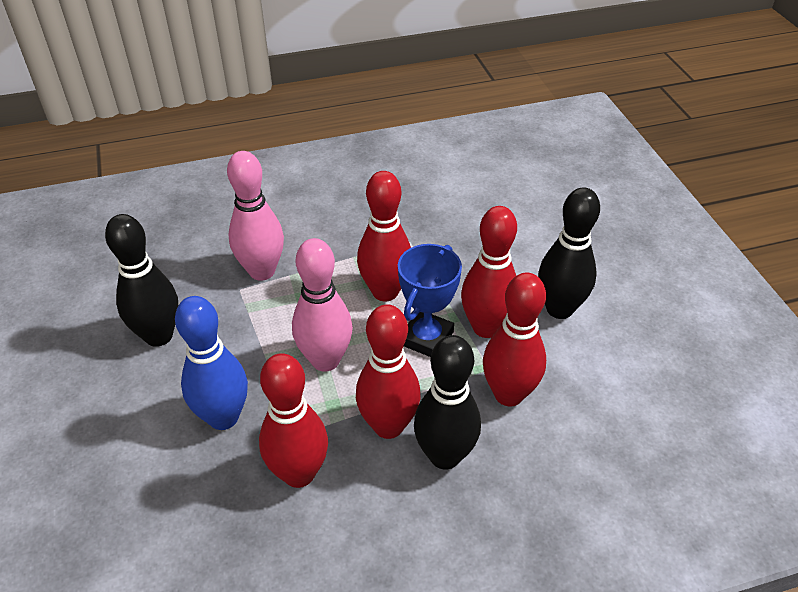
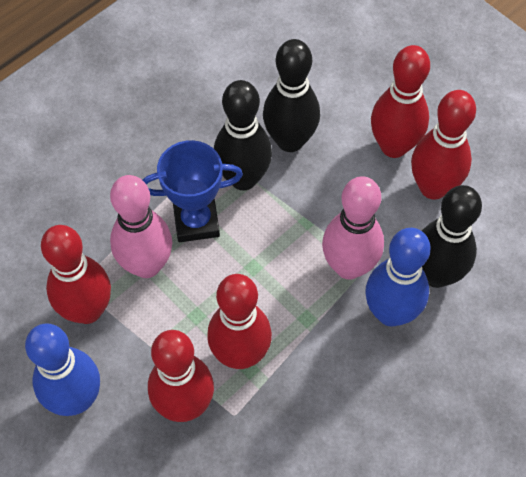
blue bowling pin: 1 -> 2

